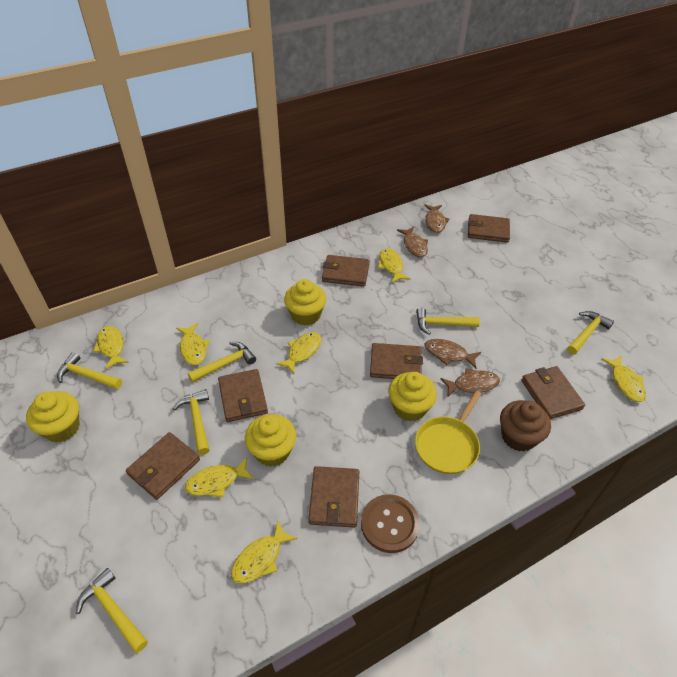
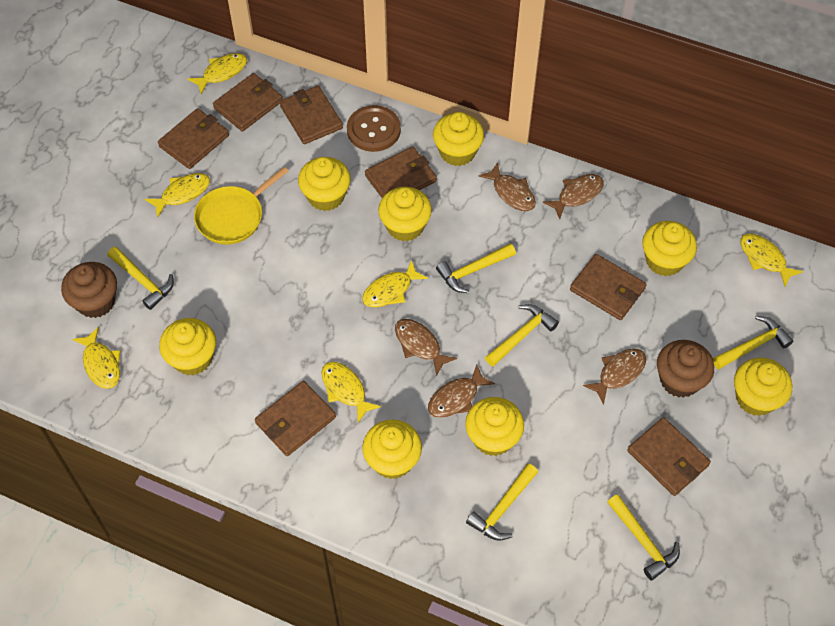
brown cupcake: 1 -> 2
brown fish: 4 -> 5
yellow cupcake: 4 -> 8
yellow fish: 7 -> 6

